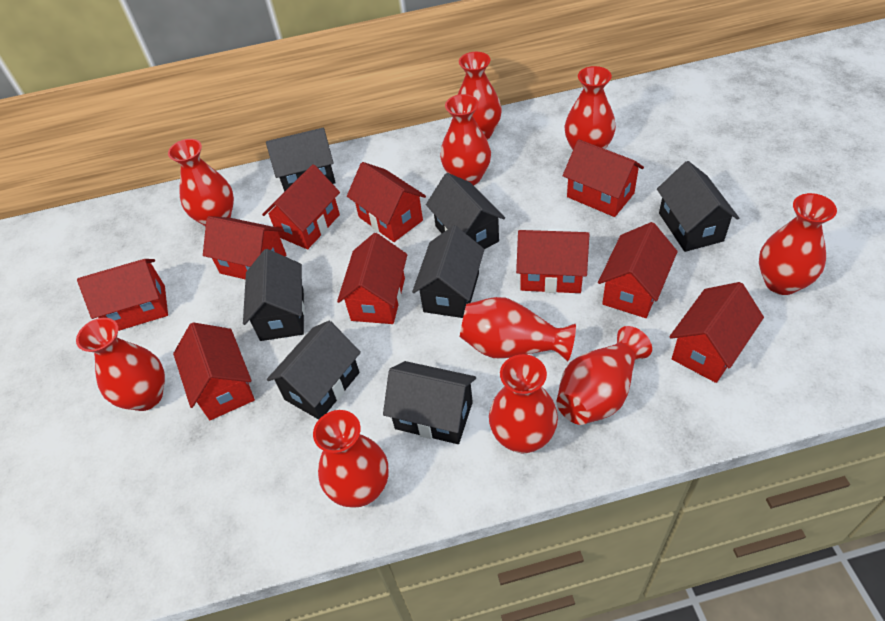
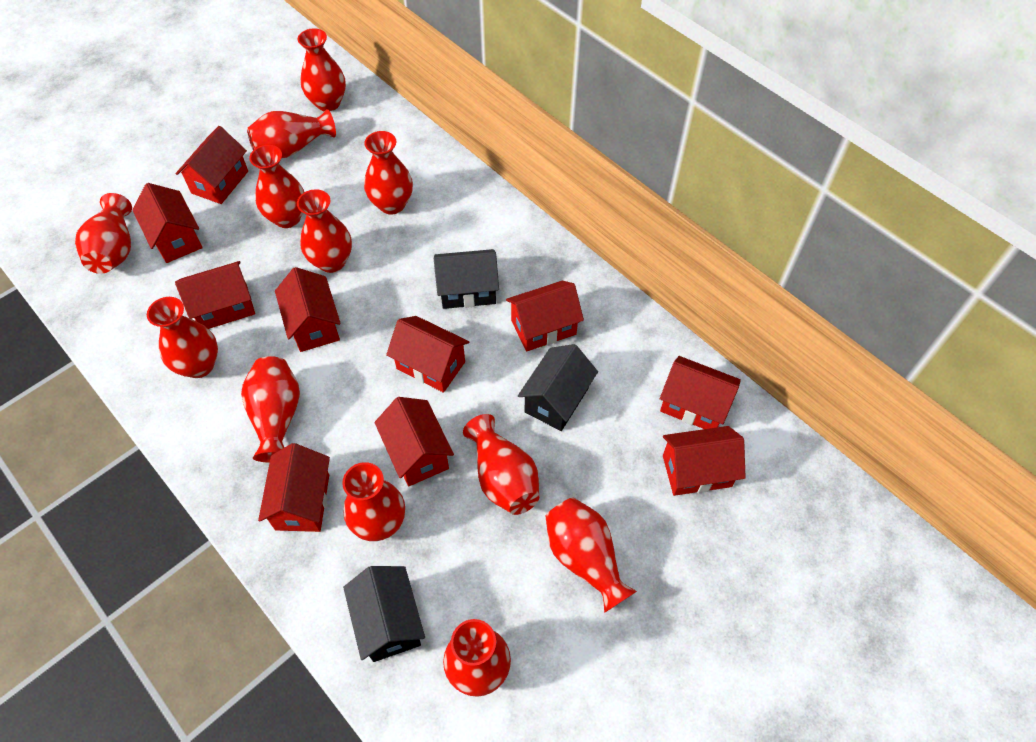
black house: 7 -> 3
red vase: 10 -> 12

